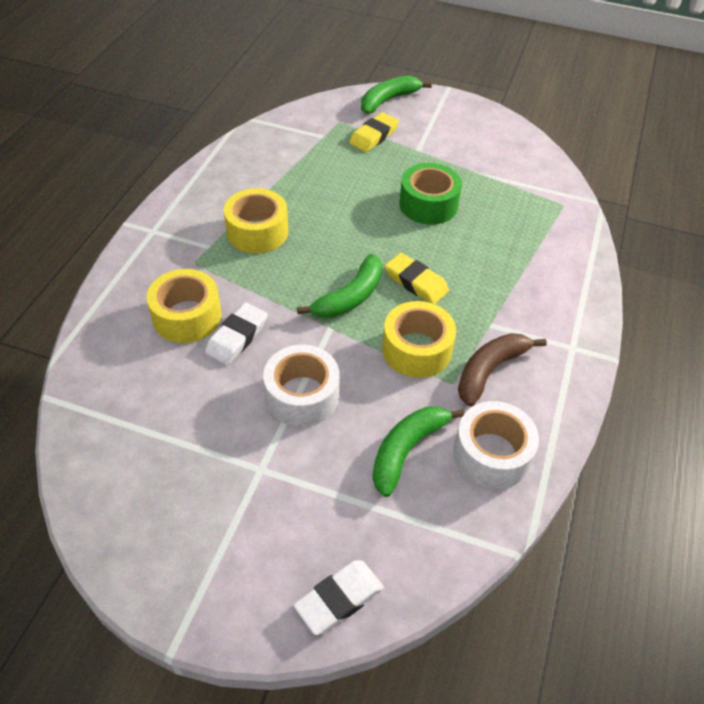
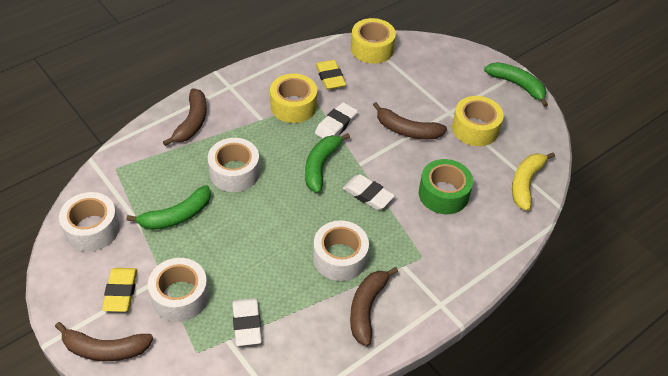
brown banana: 1 -> 4
white eraser: 2 -> 3
white tape: 2 -> 4
yellow banana: 0 -> 1

